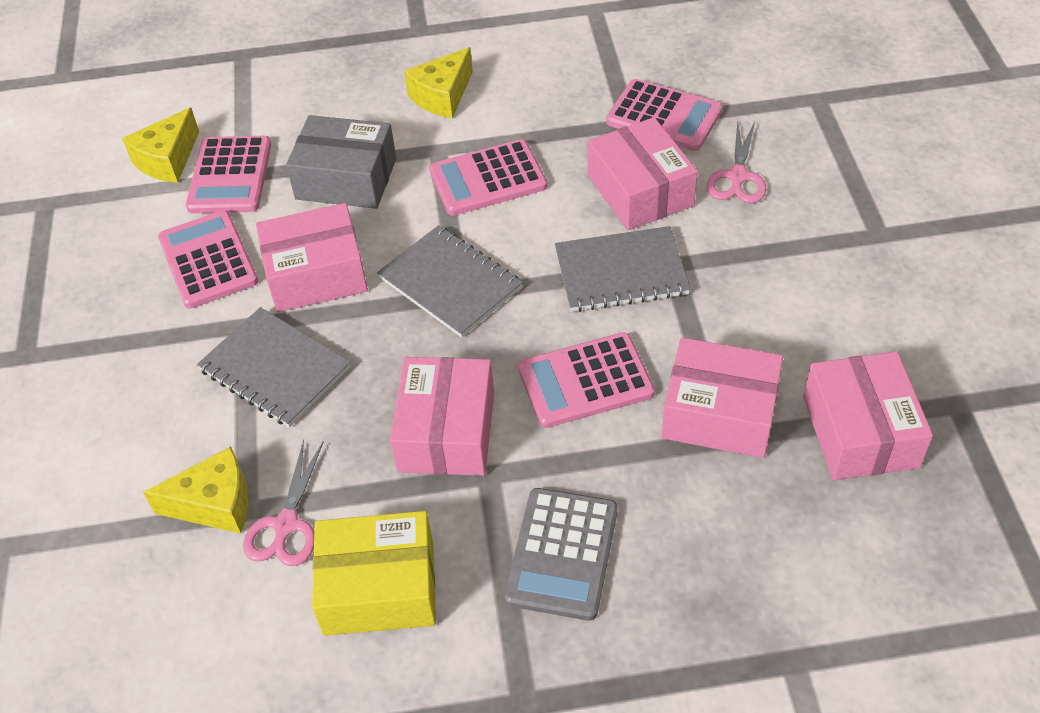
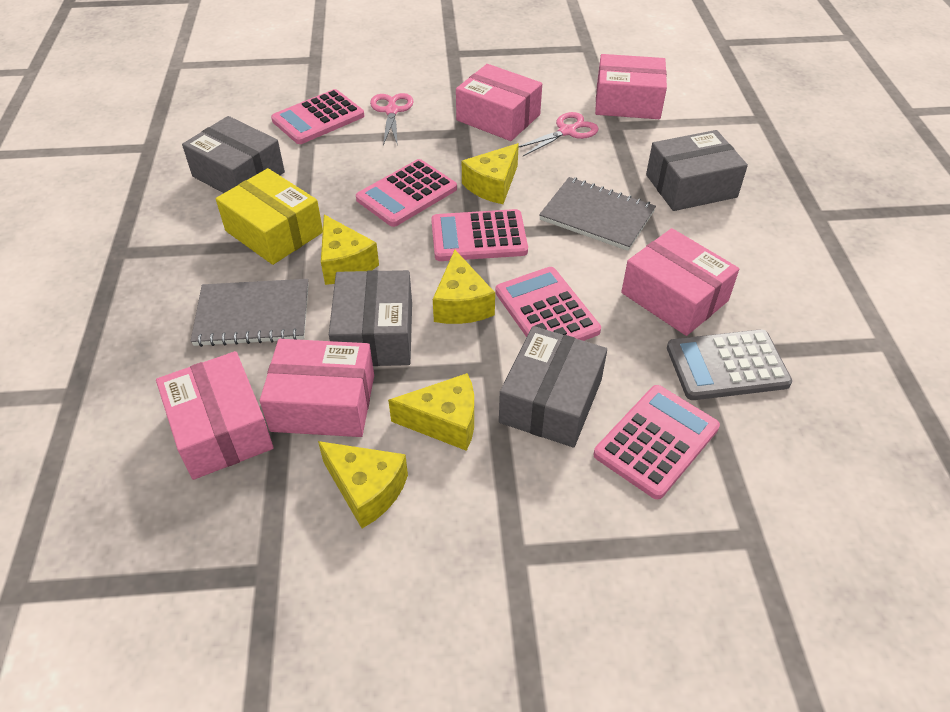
grey box: 1 -> 4
grey notebook: 3 -> 2
yellow cheese: 3 -> 5

